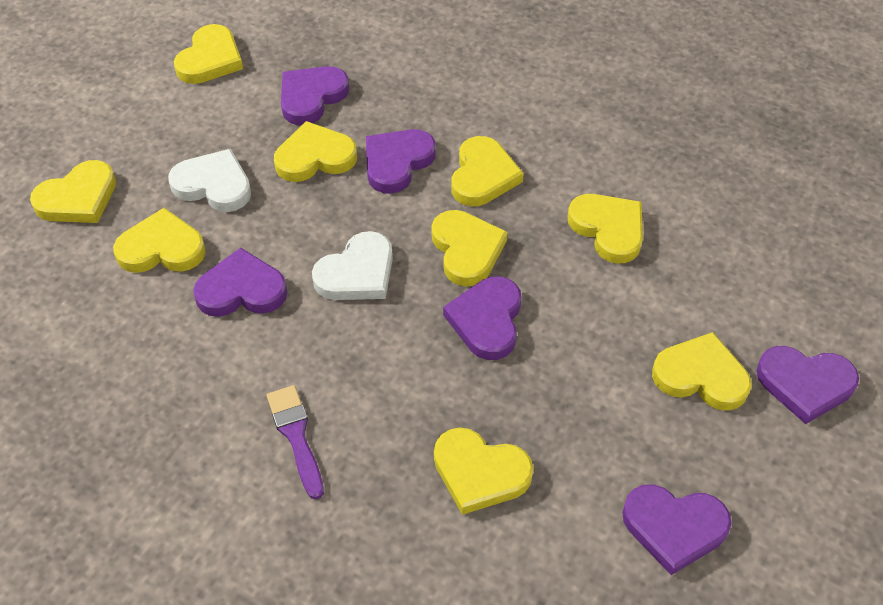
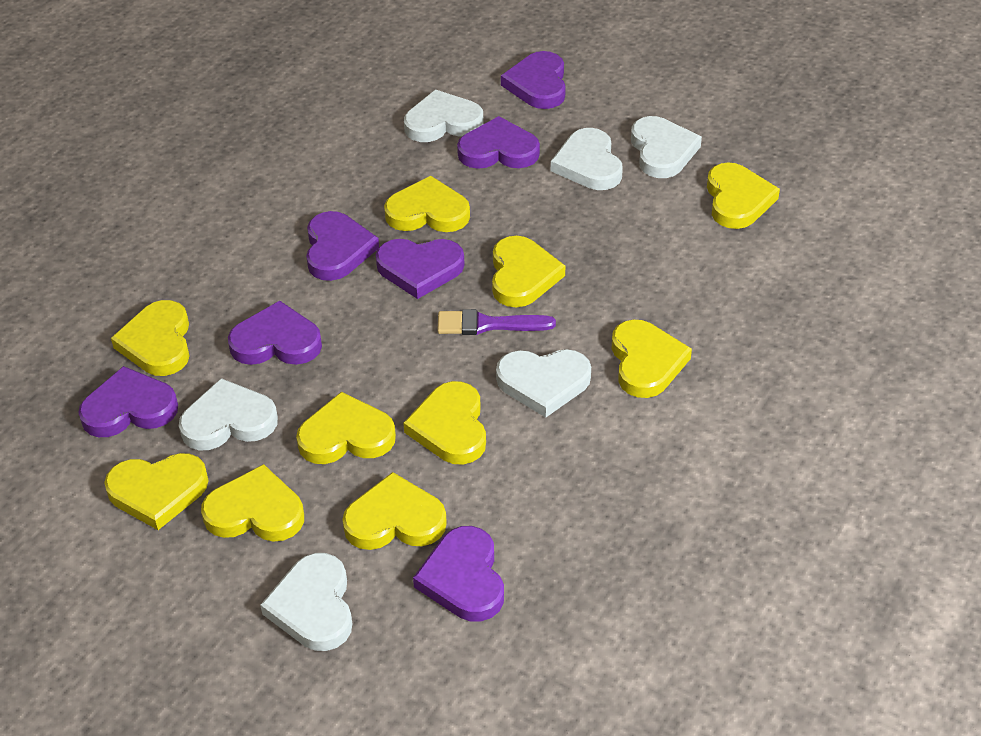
purple heart: 6 -> 7
white heart: 2 -> 6
yellow heart: 9 -> 10

